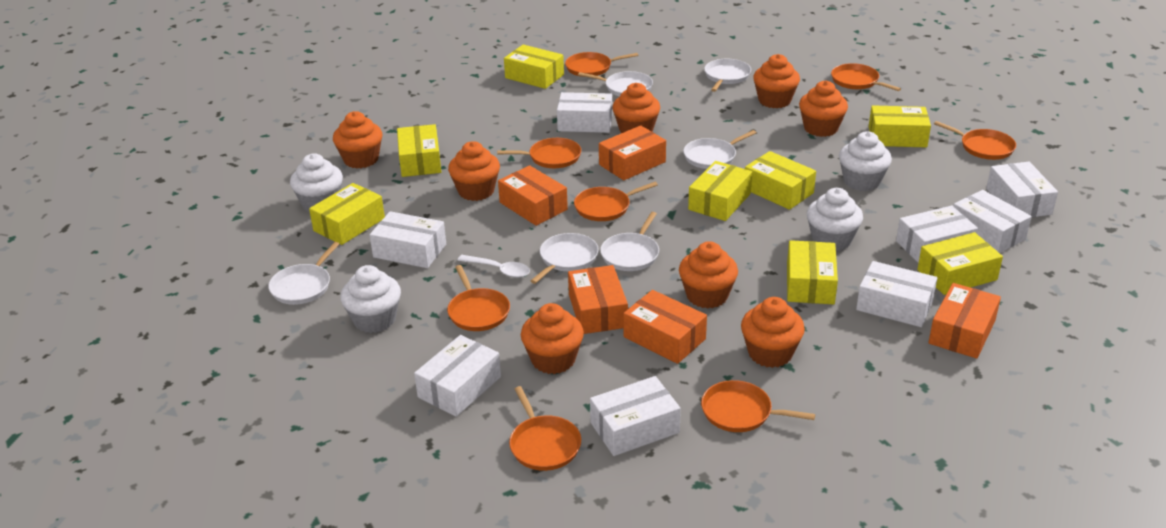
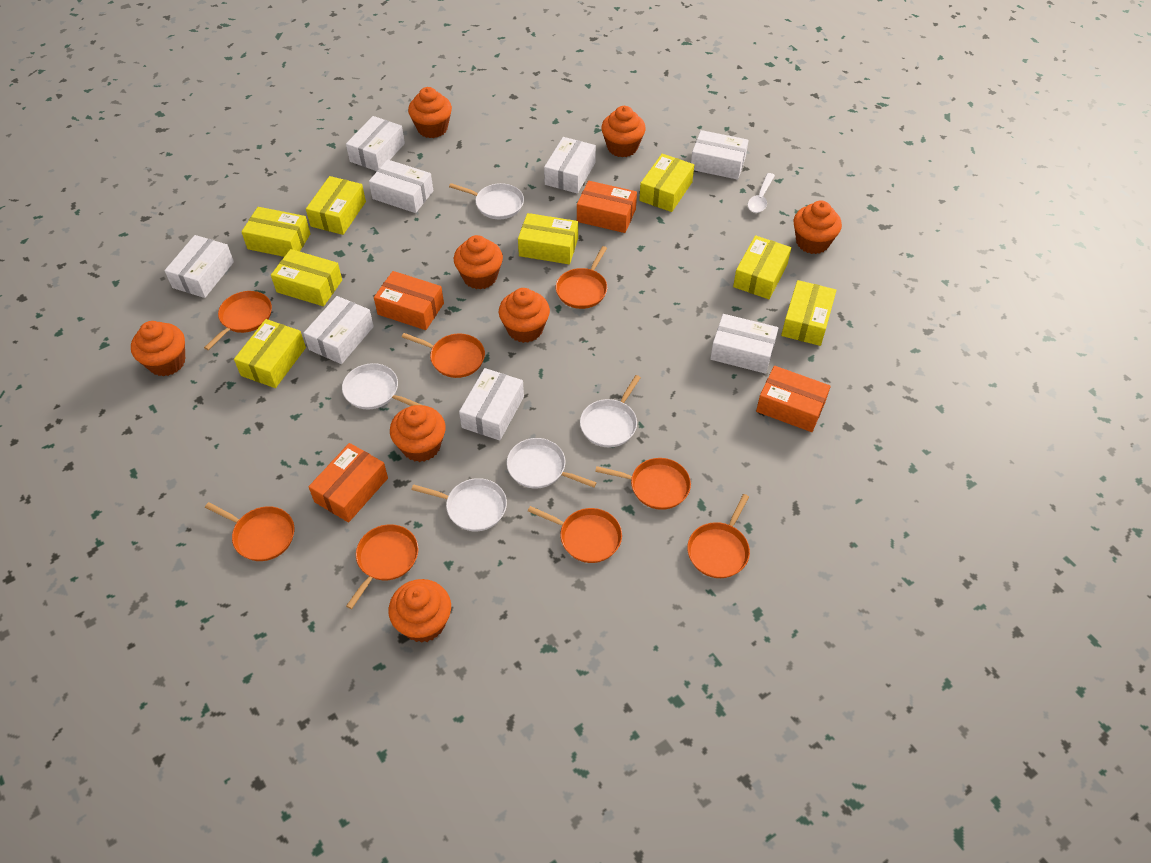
orange box: 5 -> 4
white cupcake: 4 -> 0
white pan: 6 -> 5

